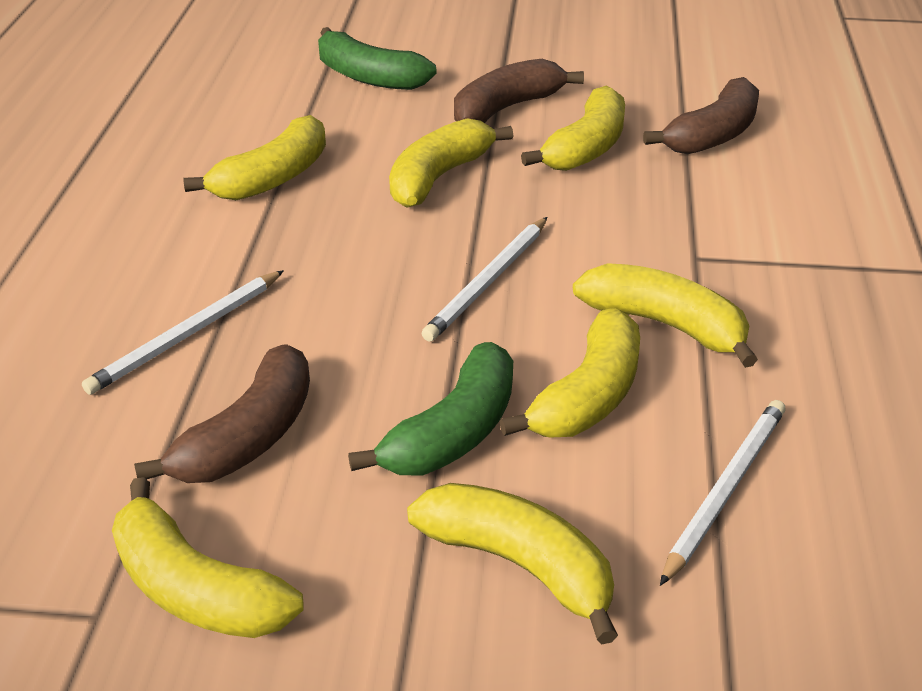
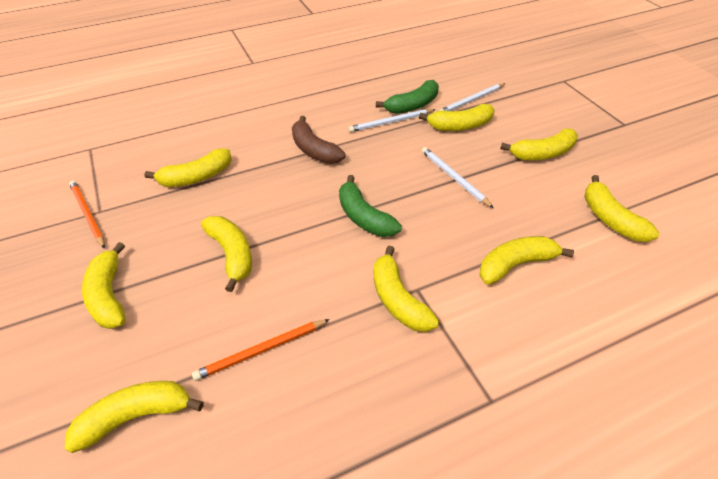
brown banana: 3 -> 1
orange pencil: 0 -> 2
yellow banana: 7 -> 9

